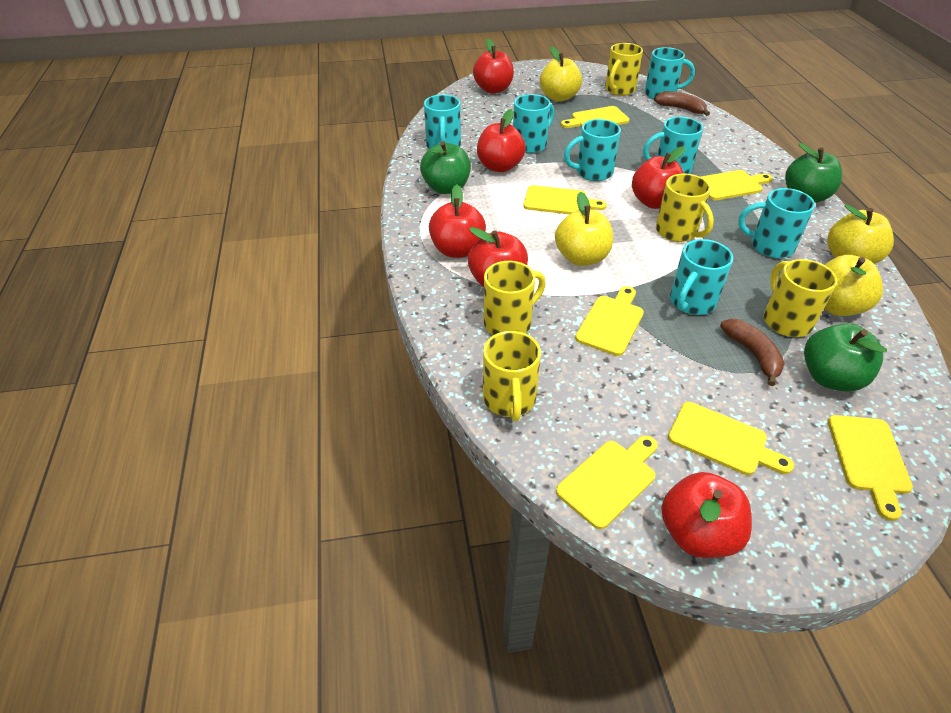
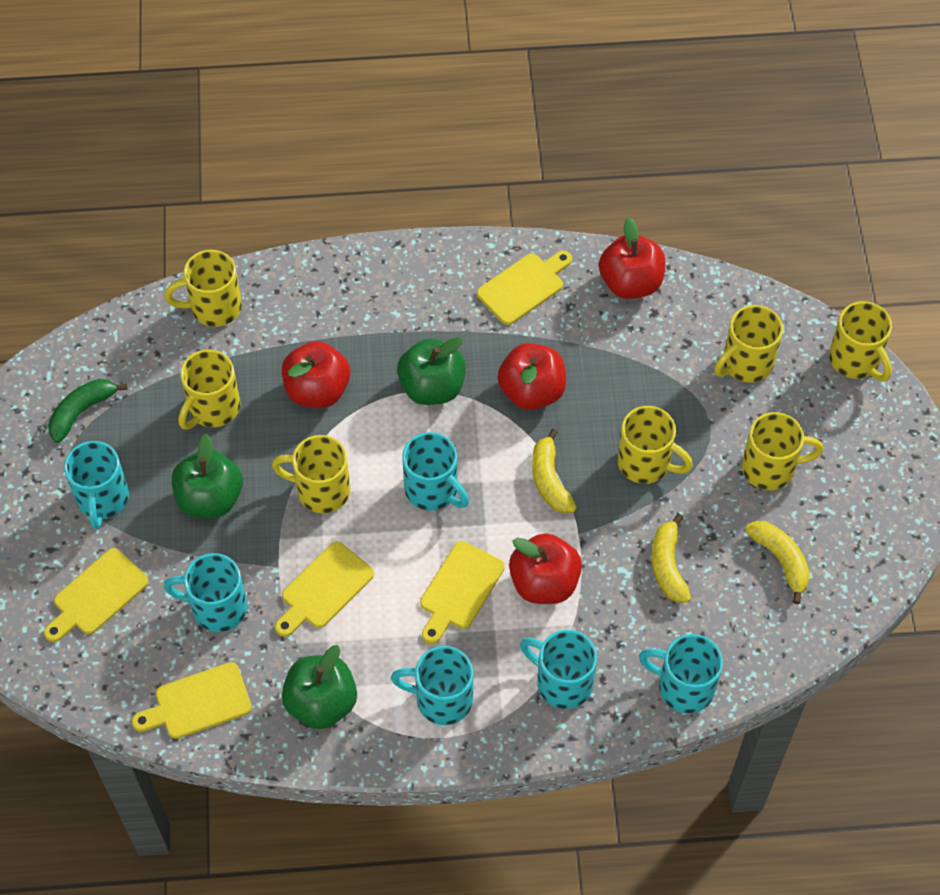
brown banana: 2 -> 0
green banana: 0 -> 1
red apple: 6 -> 4
turquoise mug: 7 -> 6
yellow apple: 4 -> 0
yellow banana: 0 -> 3
yellow cutting board: 7 -> 5
yellow mug: 5 -> 7

